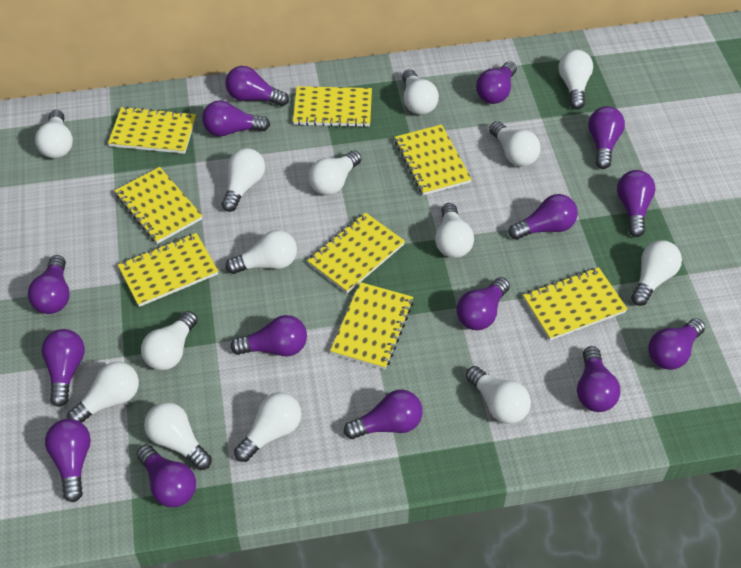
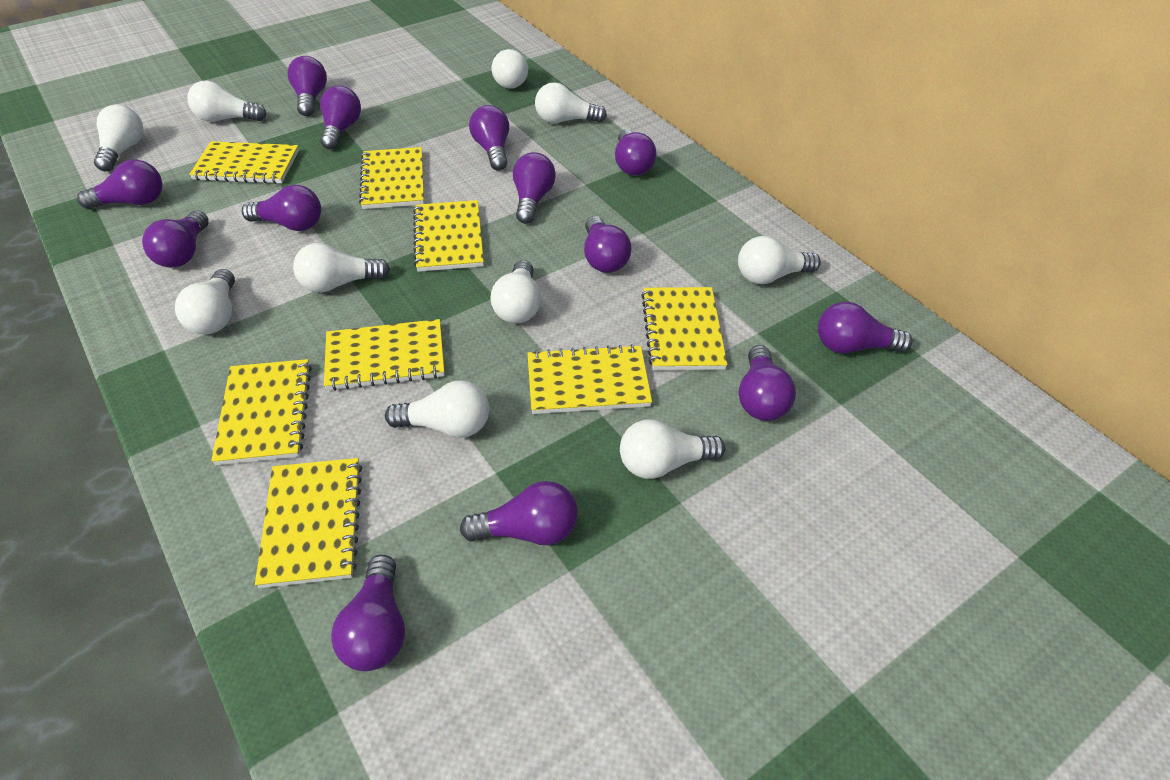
purple light bulb: 15 -> 13
white light bulb: 14 -> 10

